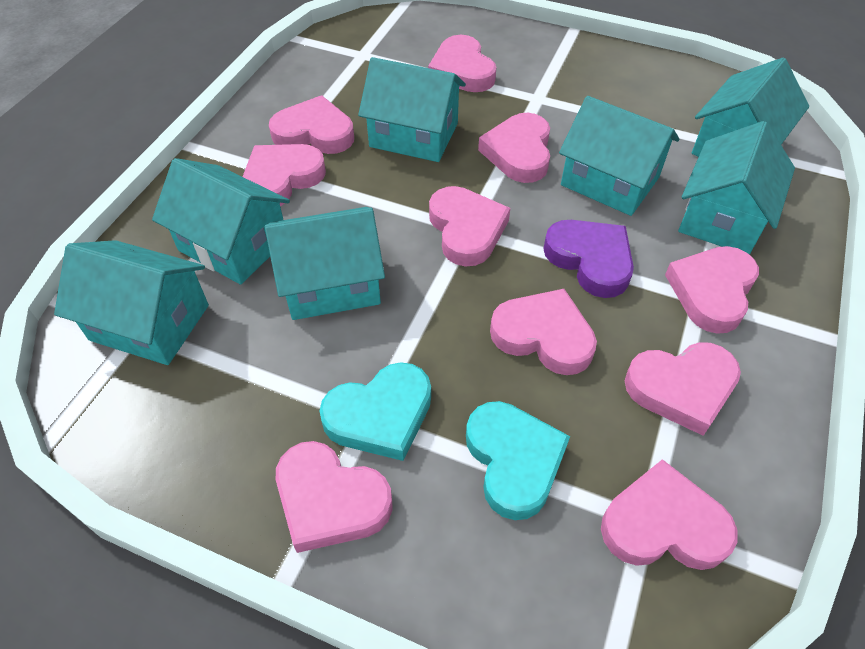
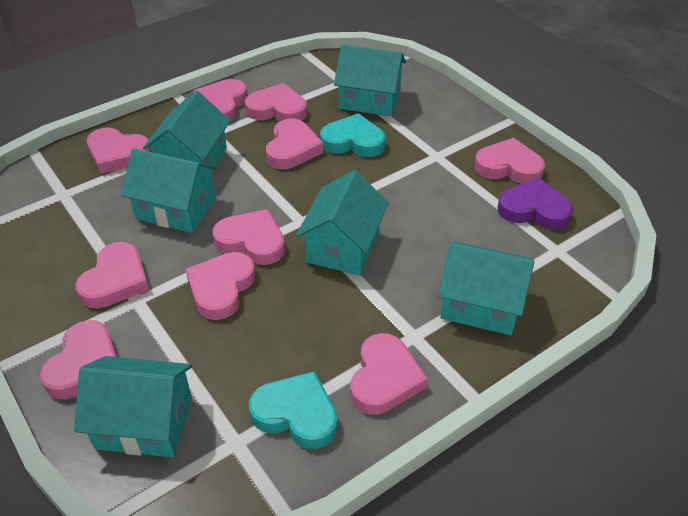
turquoise house: 7 -> 6

